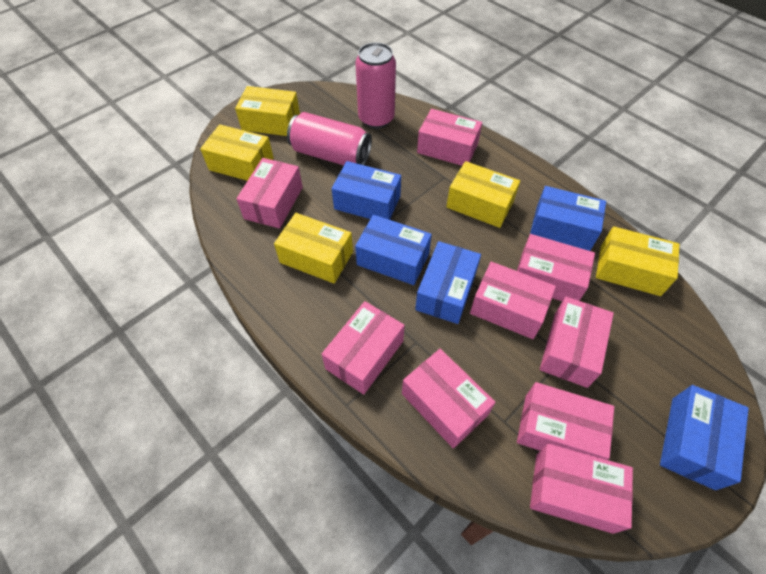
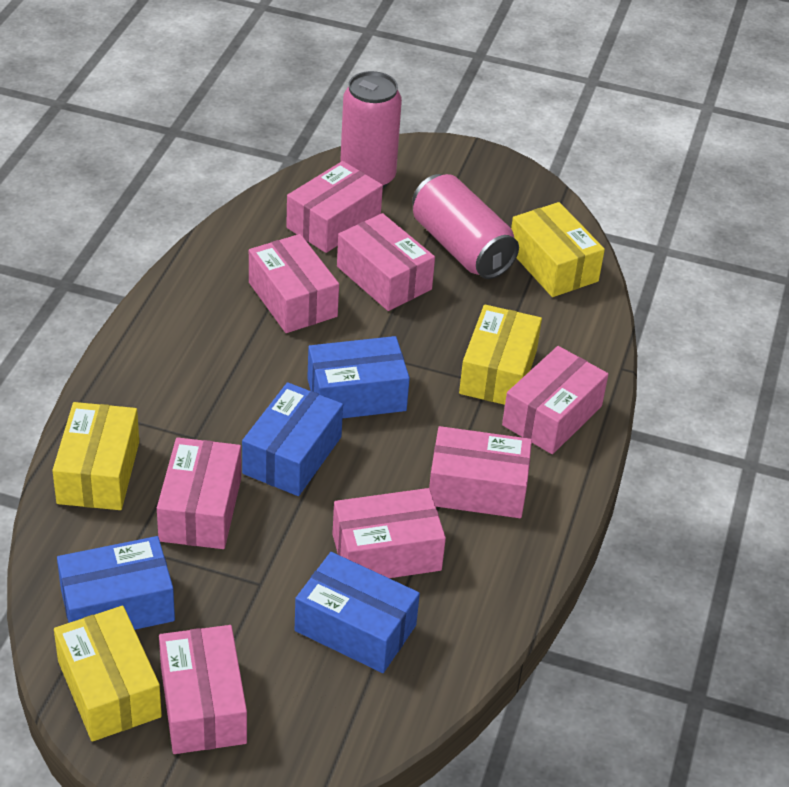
blue box: 5 -> 4
pink box: 9 -> 8
yellow box: 5 -> 4

